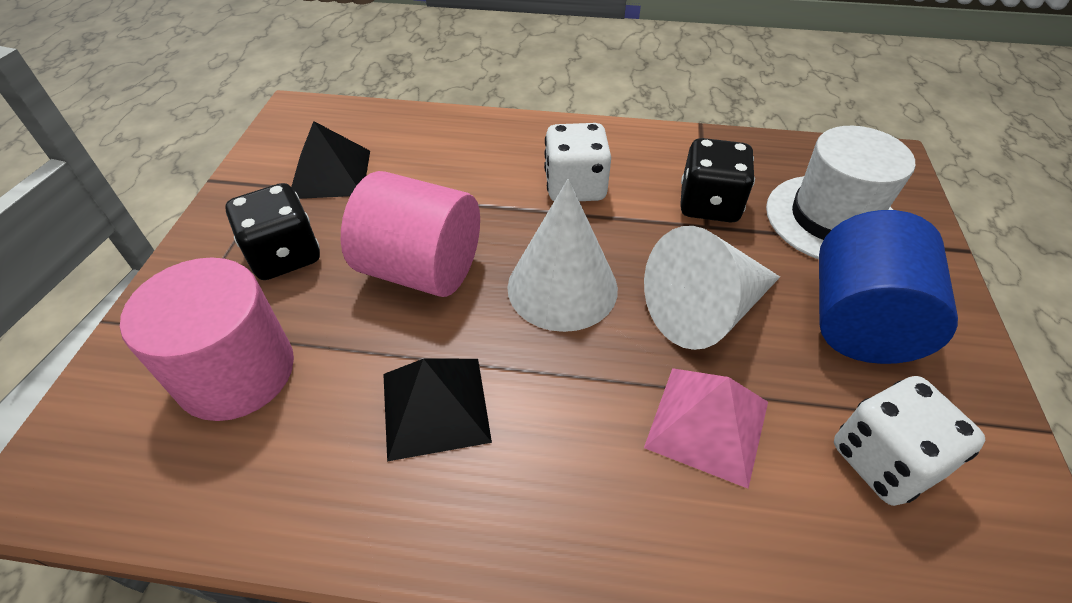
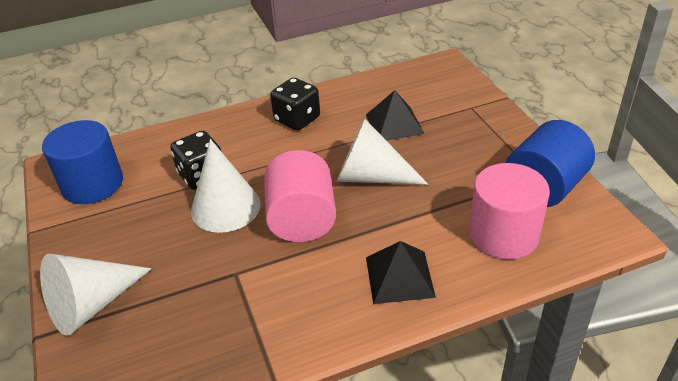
blue cylinder: 1 -> 2
pink pyramid: 1 -> 0
white cone: 2 -> 3
white dice: 2 -> 0
white hat: 1 -> 0

